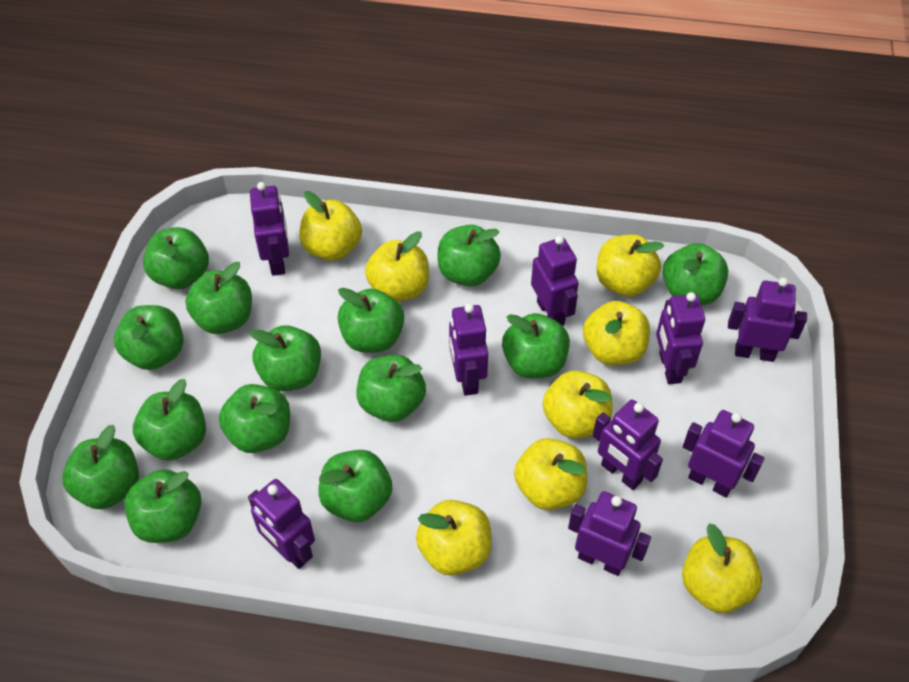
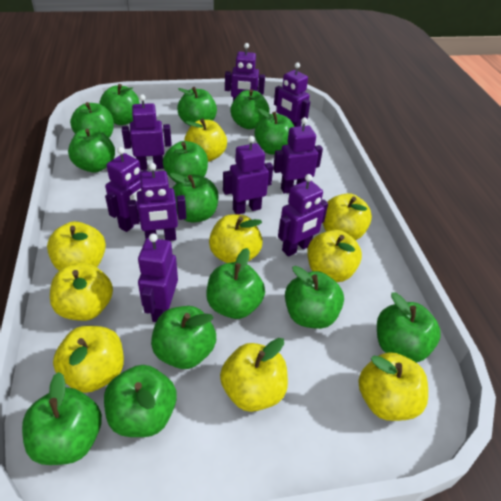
yellow apple: 8 -> 9

